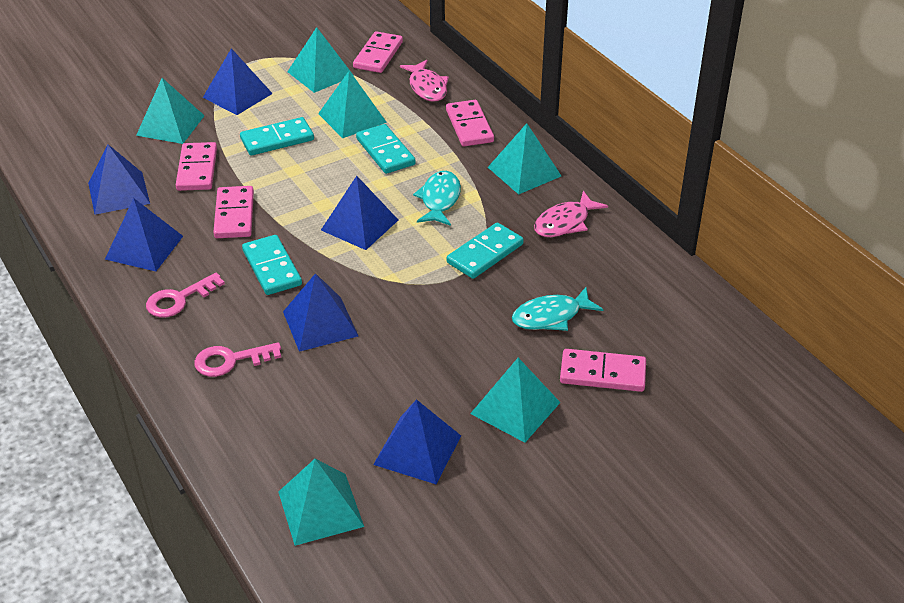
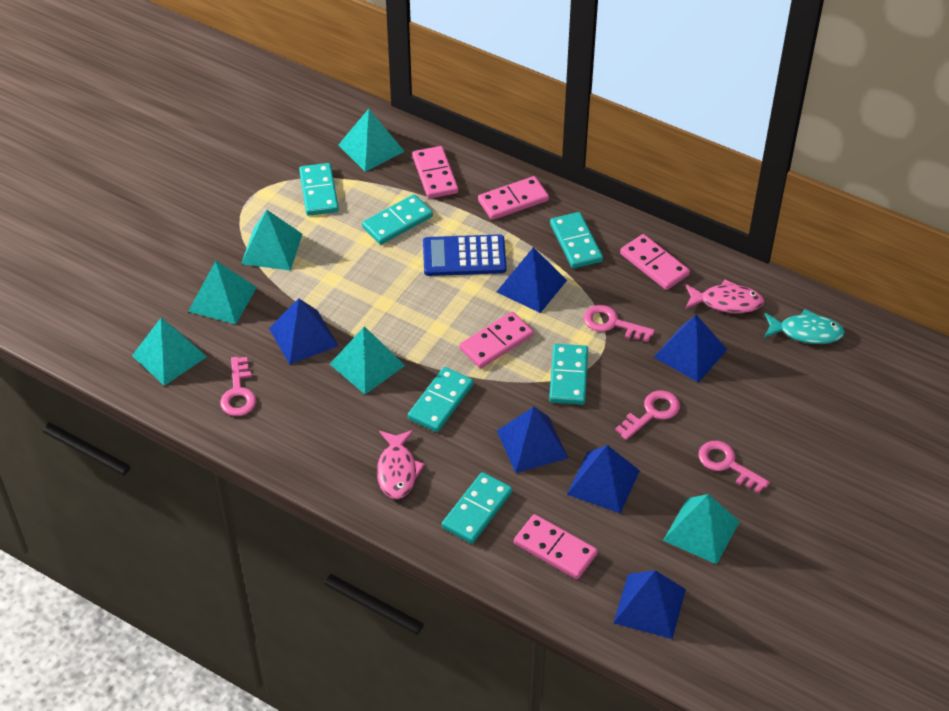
blue calculator: 0 -> 1
pink key: 2 -> 4
turquoise domino: 4 -> 6
turquoise fish: 2 -> 1

